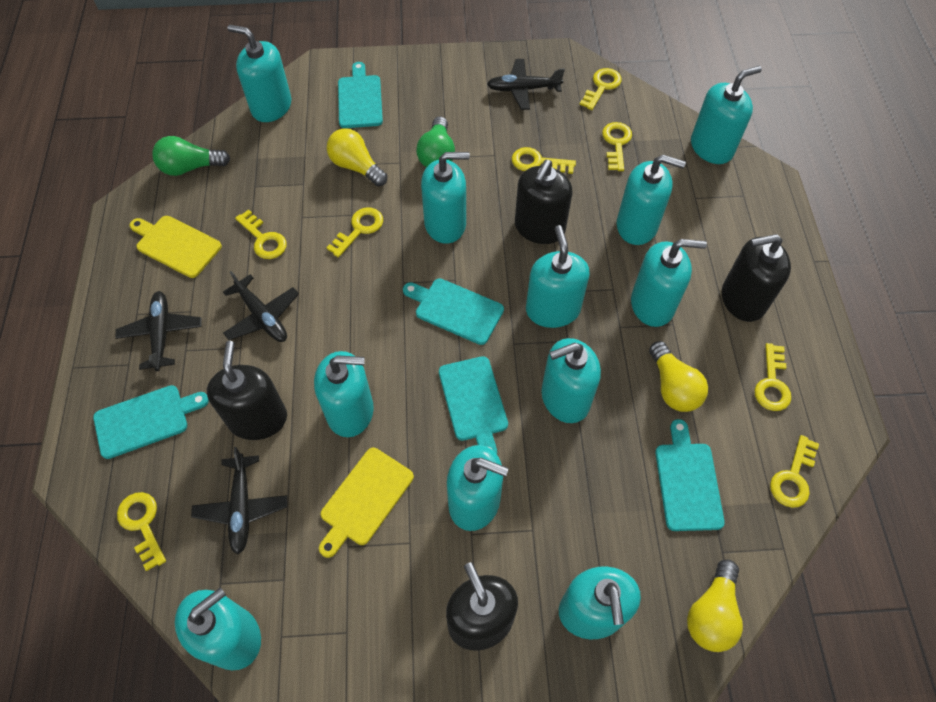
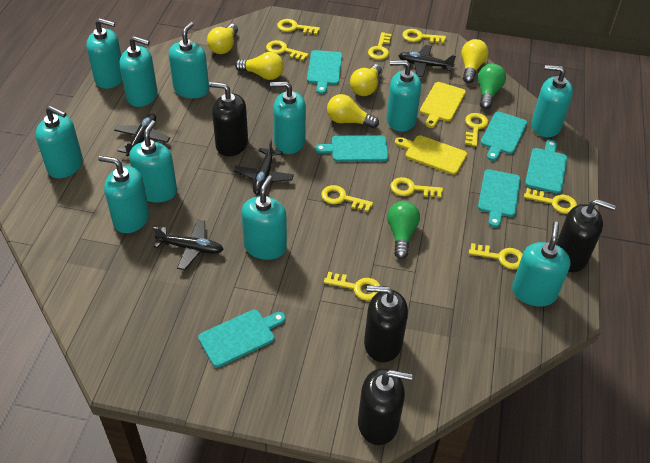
turquoise cutting board: 5 -> 6
yellow key: 8 -> 10
yellow light bulb: 3 -> 5

